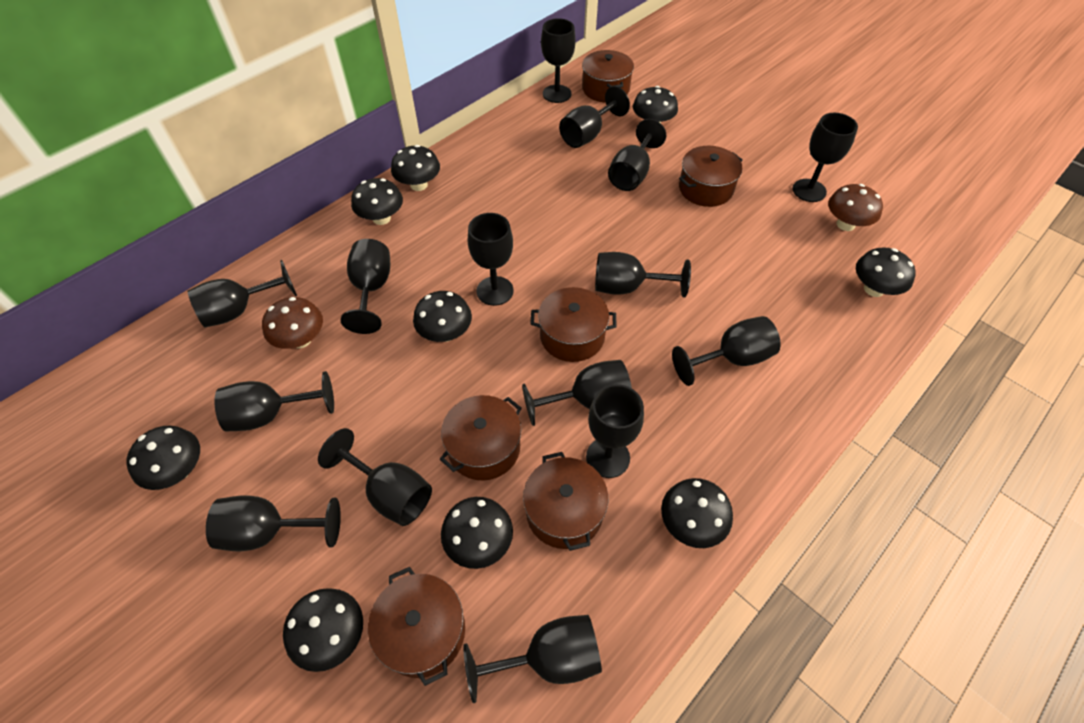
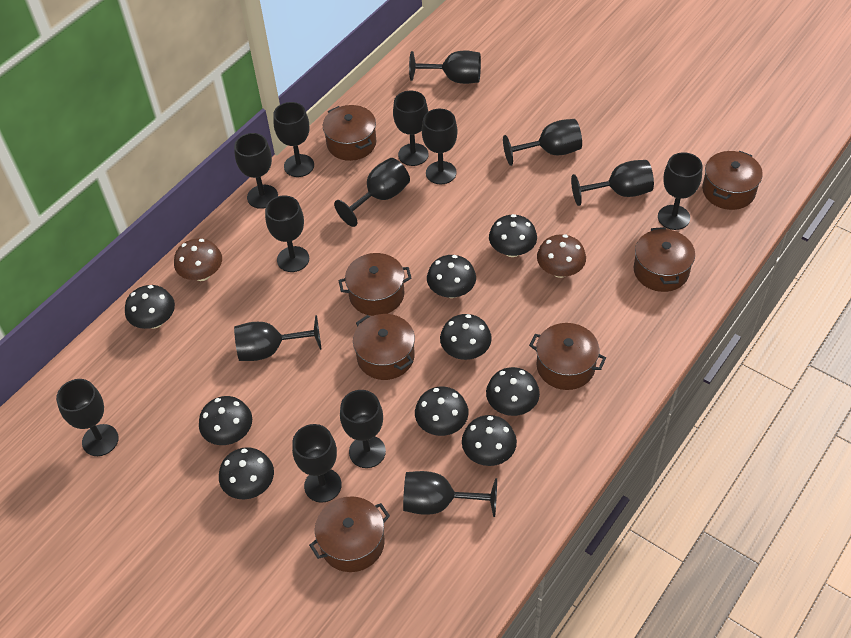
brown pot: 6 -> 7

